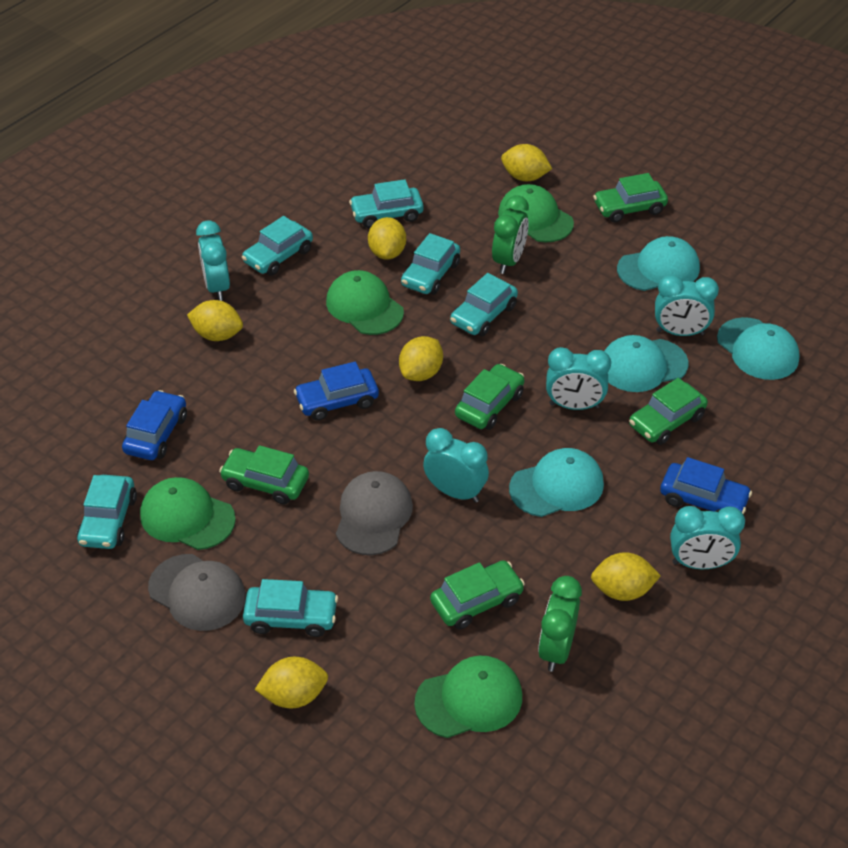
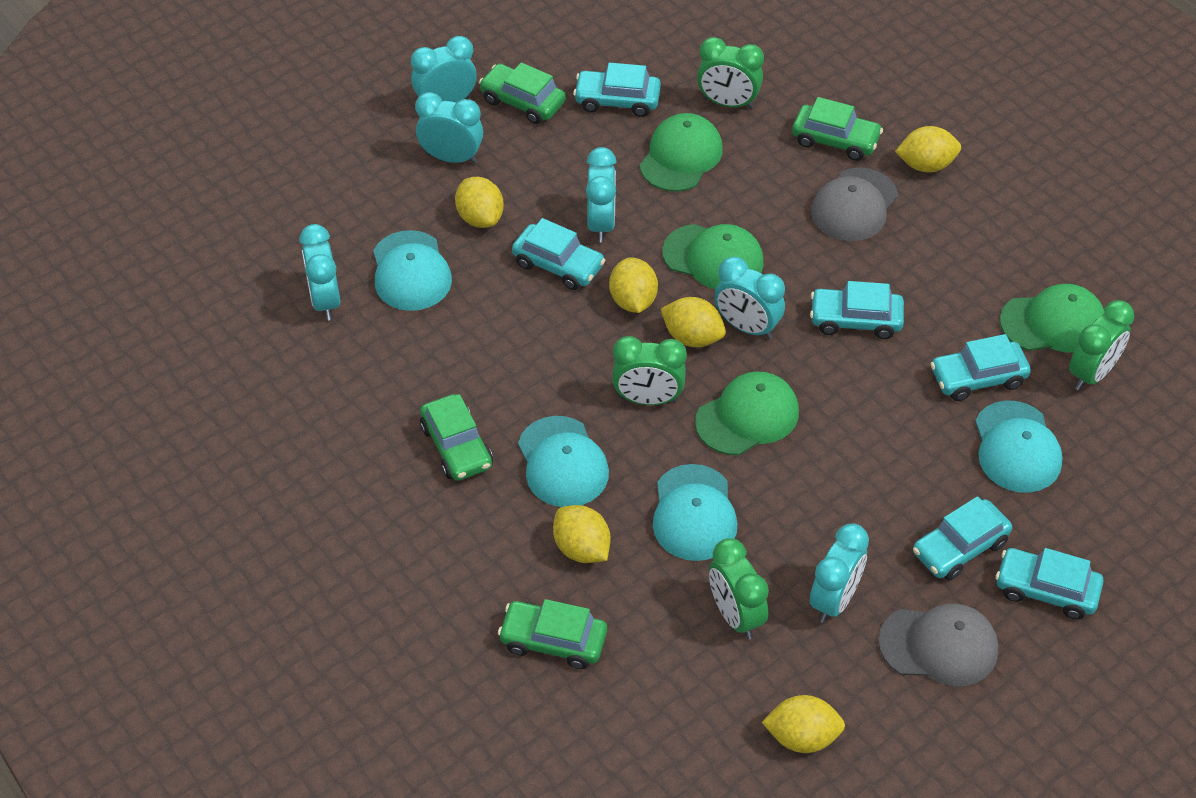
blue car: 3 -> 0
green car: 5 -> 4
green clock: 2 -> 4
turquoise clock: 5 -> 6

